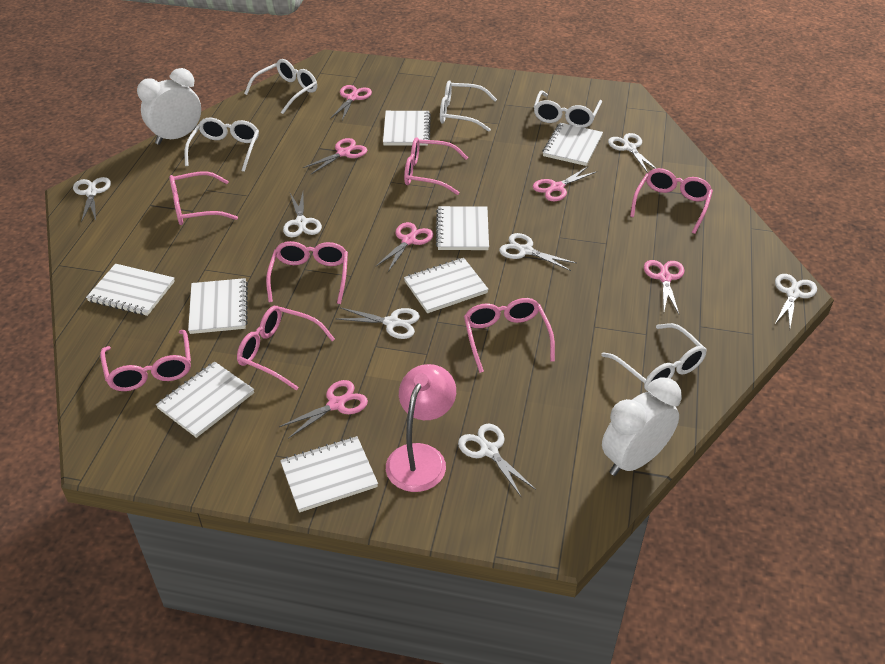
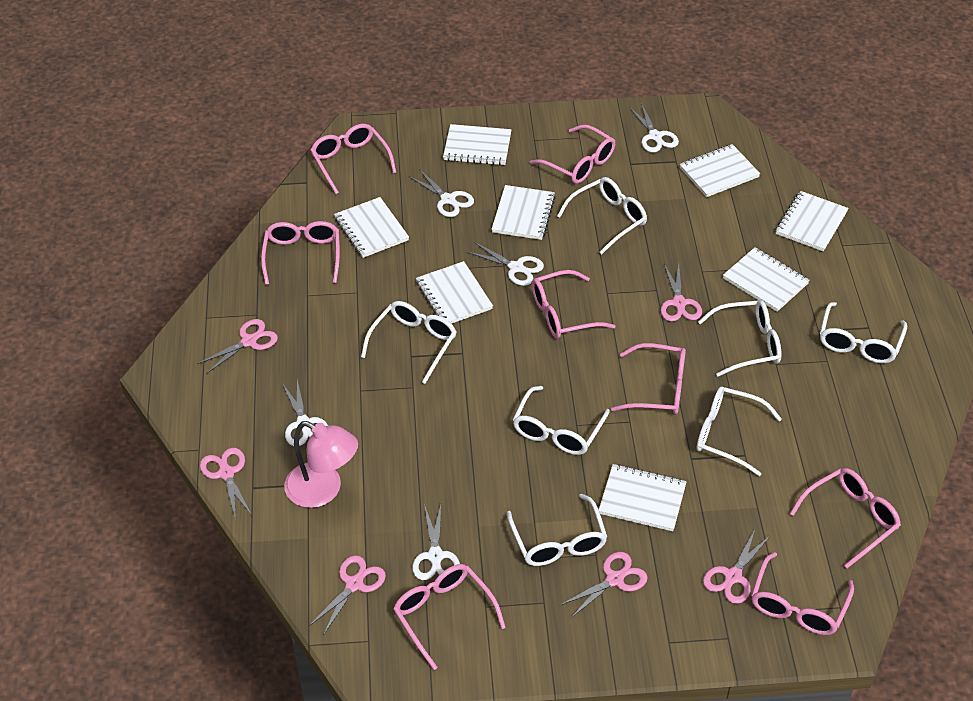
pink glasses: 7 -> 8
white clock: 2 -> 0
white glasses: 5 -> 7
white scissors: 7 -> 5

